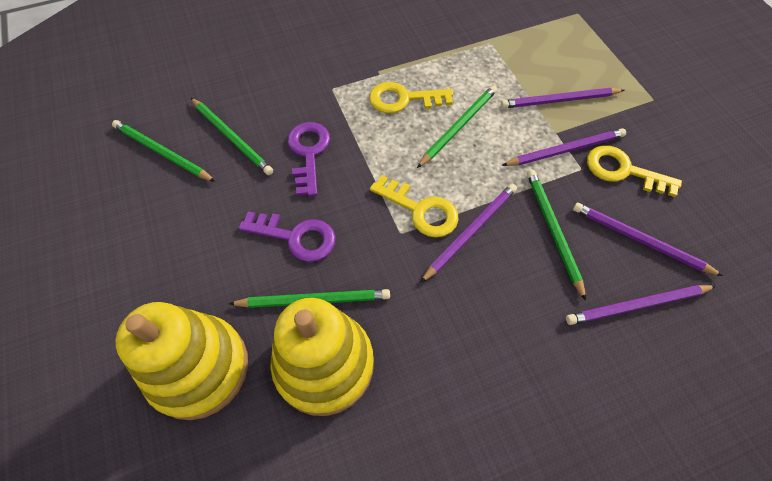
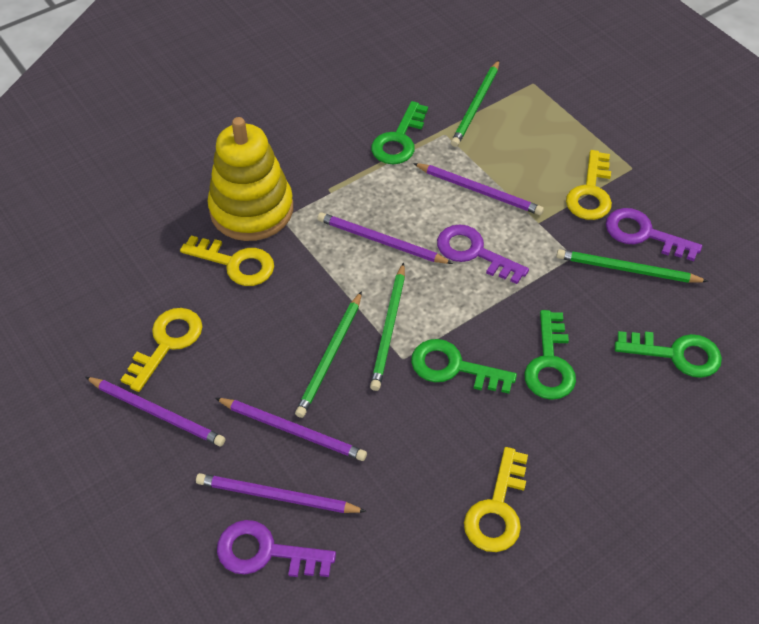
green key: 0 -> 4
green pencil: 5 -> 4
purple key: 2 -> 3
yellow key: 3 -> 4
yellow stacking toy: 2 -> 1

